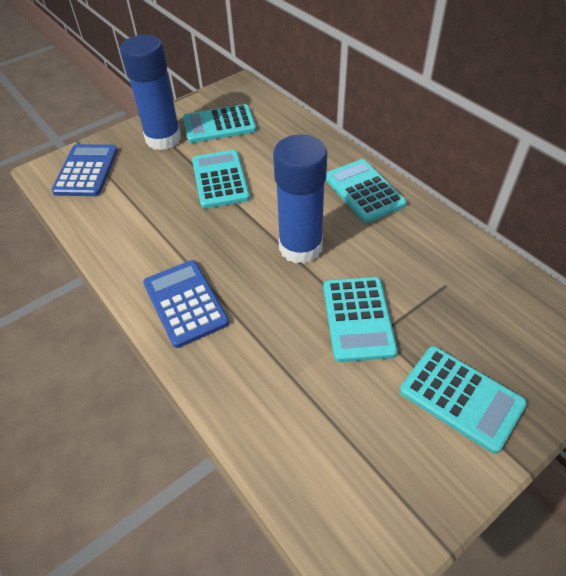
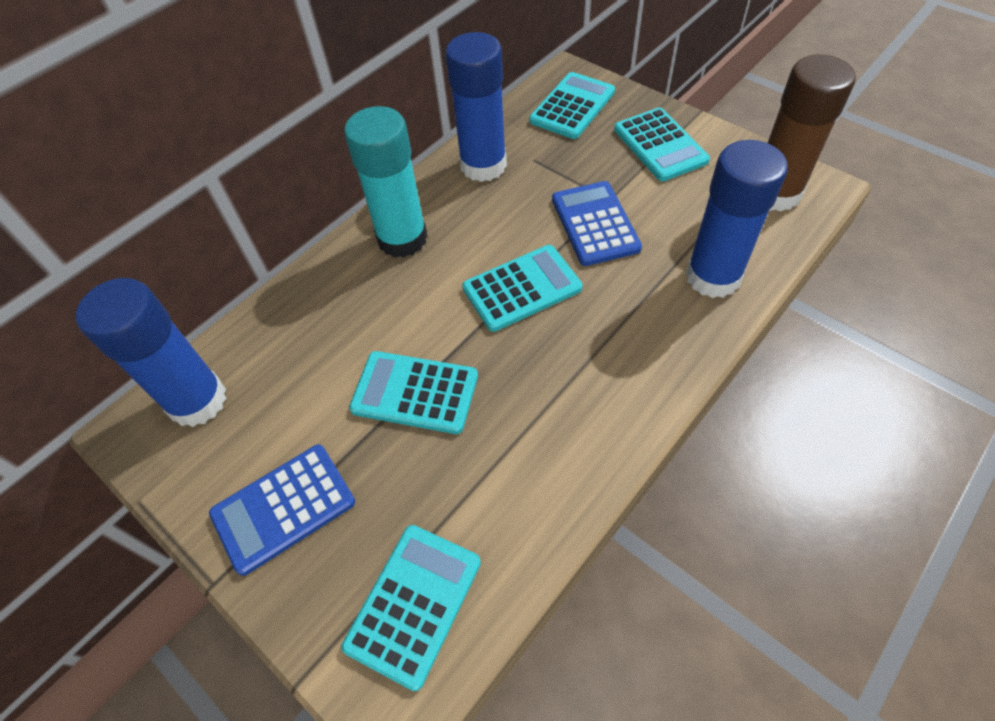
blue glue stick: 2 -> 3
brown glue stick: 0 -> 1
turquoise glue stick: 0 -> 1

